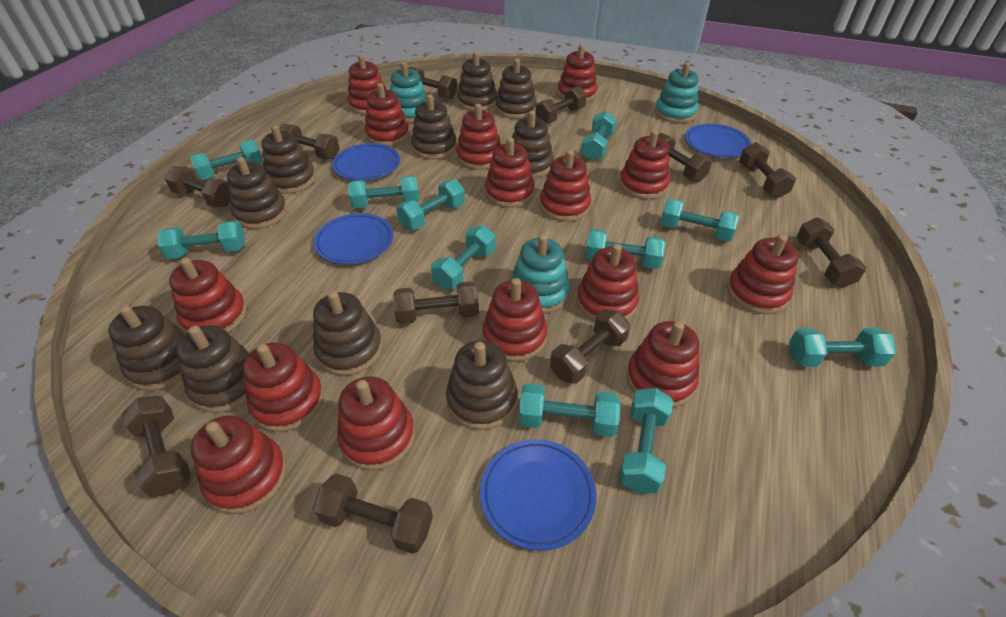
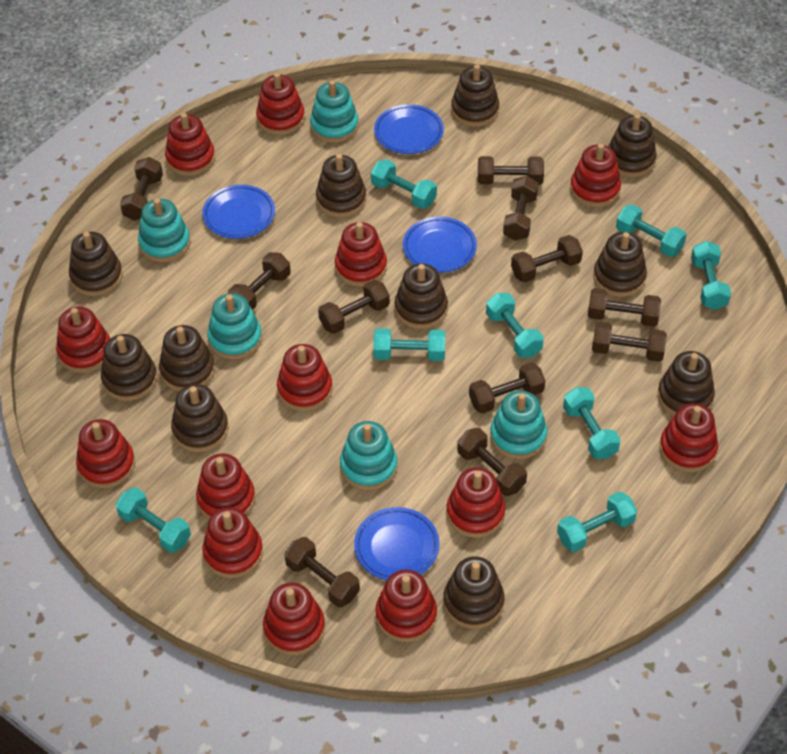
brown stacking toy: 10 -> 11
red stacking toy: 15 -> 13
turquoise dumbbell: 11 -> 8
turquoise stacking toy: 3 -> 5

